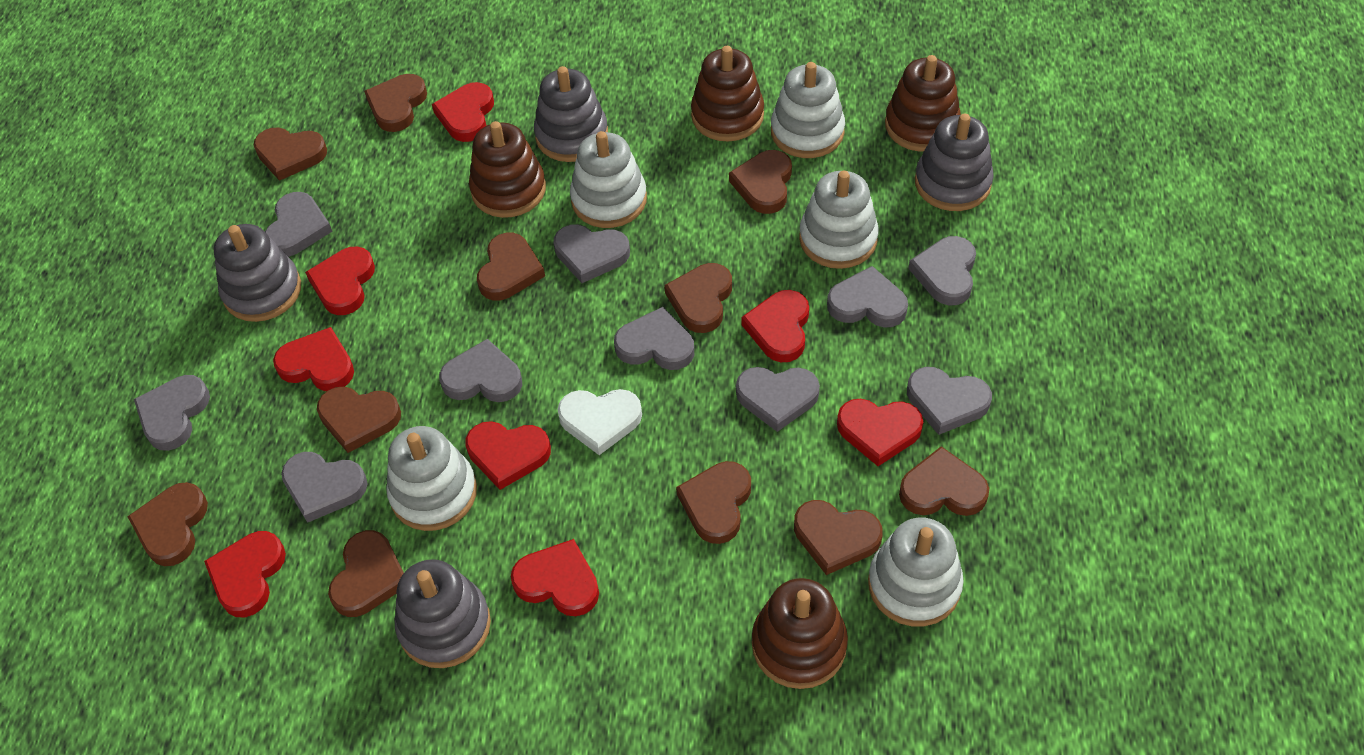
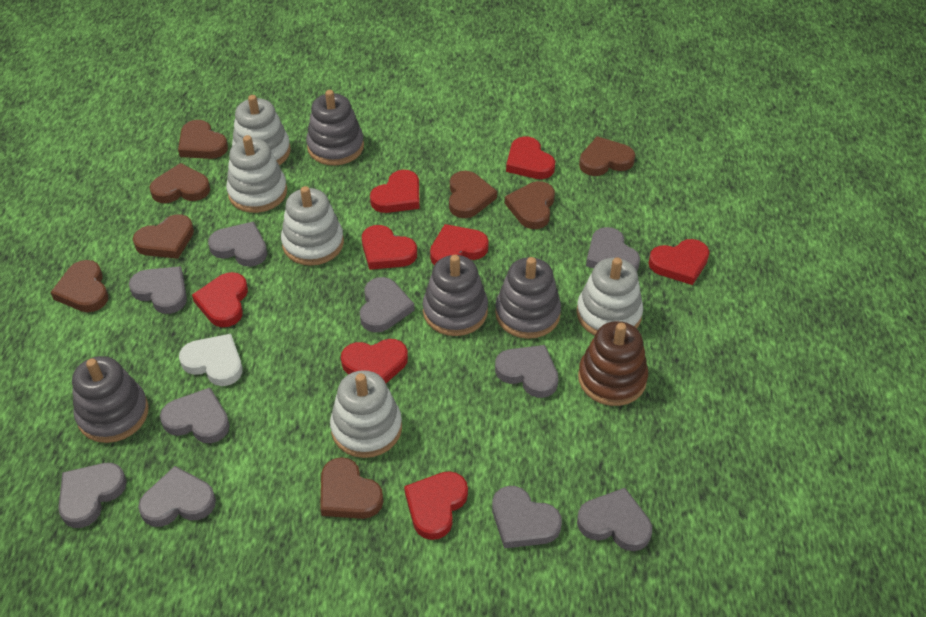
brown heart: 11 -> 8
brown stacking toy: 4 -> 1

